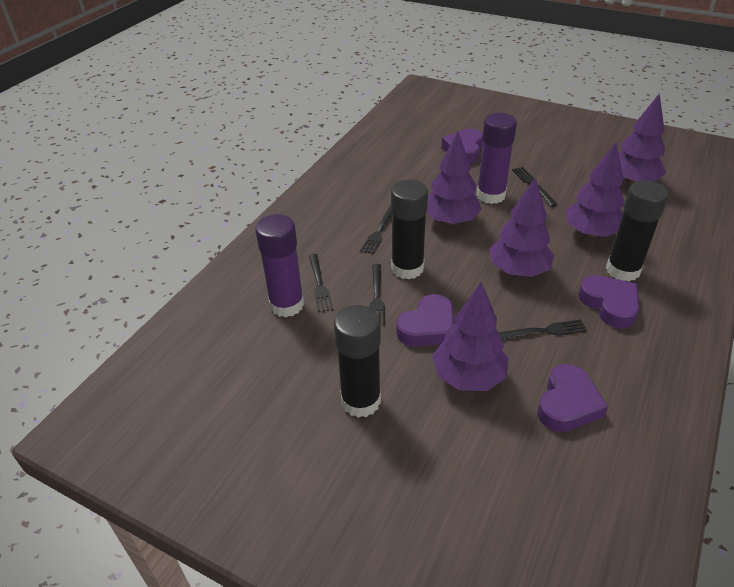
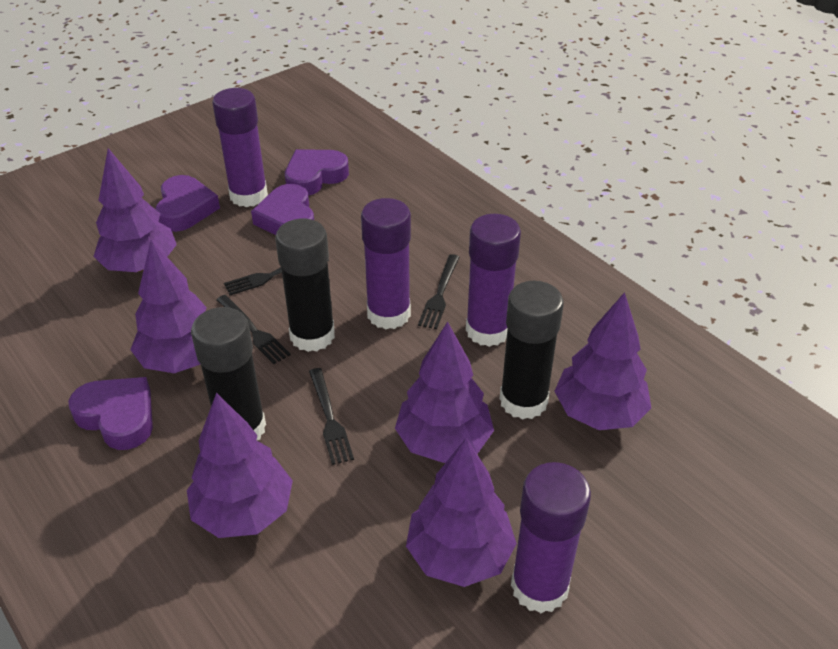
black fork: 5 -> 4
purple glue stick: 2 -> 4
purple tree: 5 -> 6

